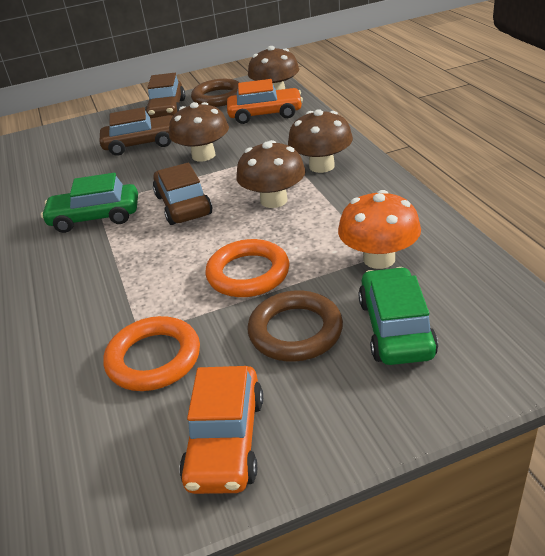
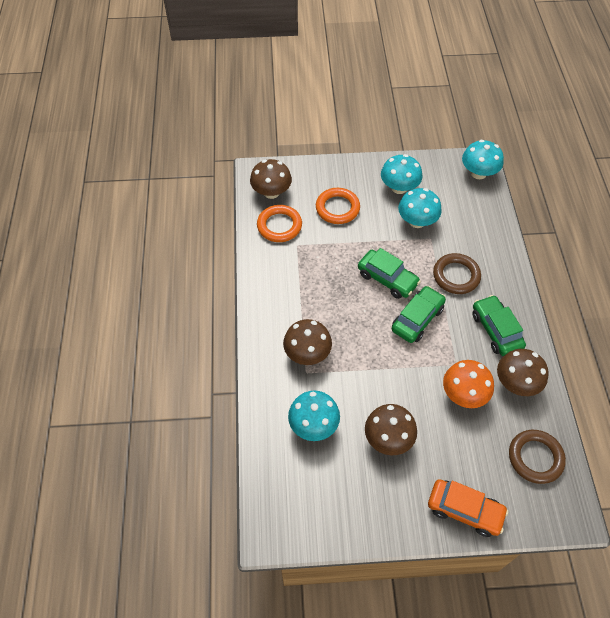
brown car: 3 -> 0
green car: 2 -> 3
orange car: 2 -> 1
turquoise mushroom: 0 -> 4

